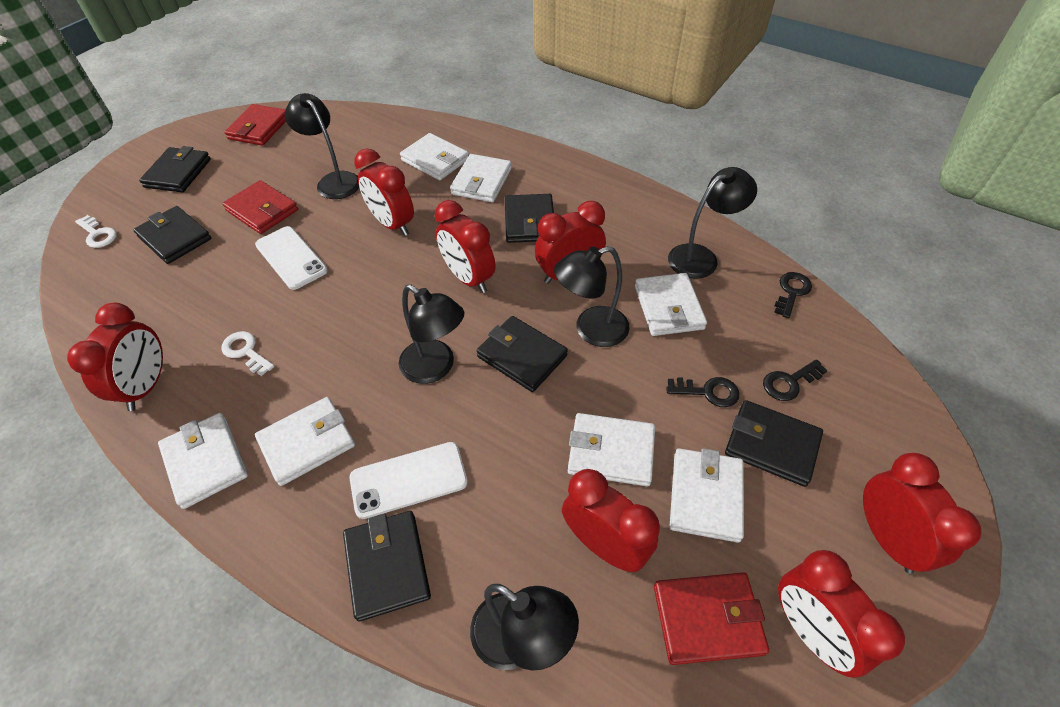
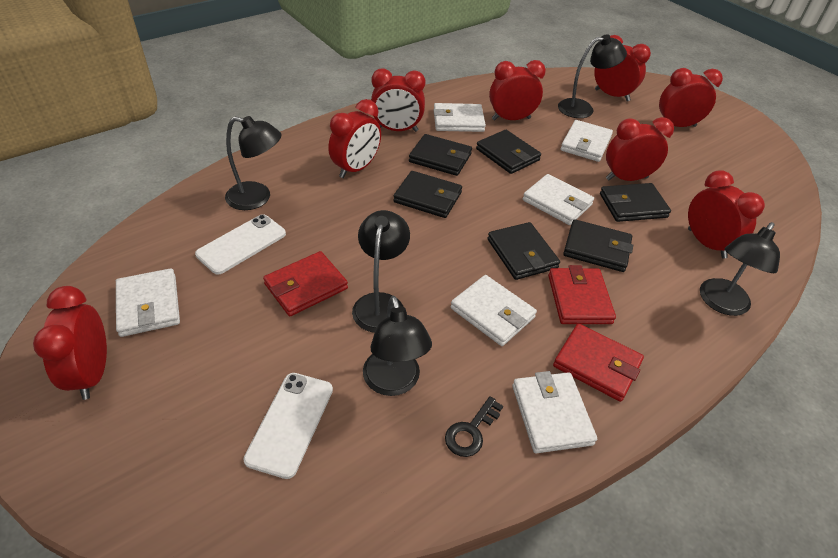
black key: 3 -> 1
red clock: 7 -> 8
white key: 2 -> 0
white wallet: 7 -> 6

